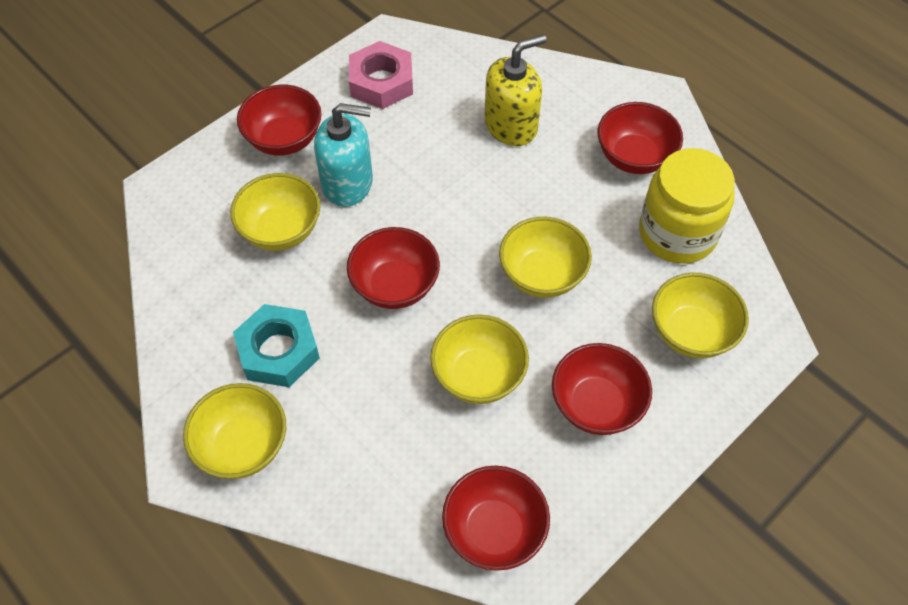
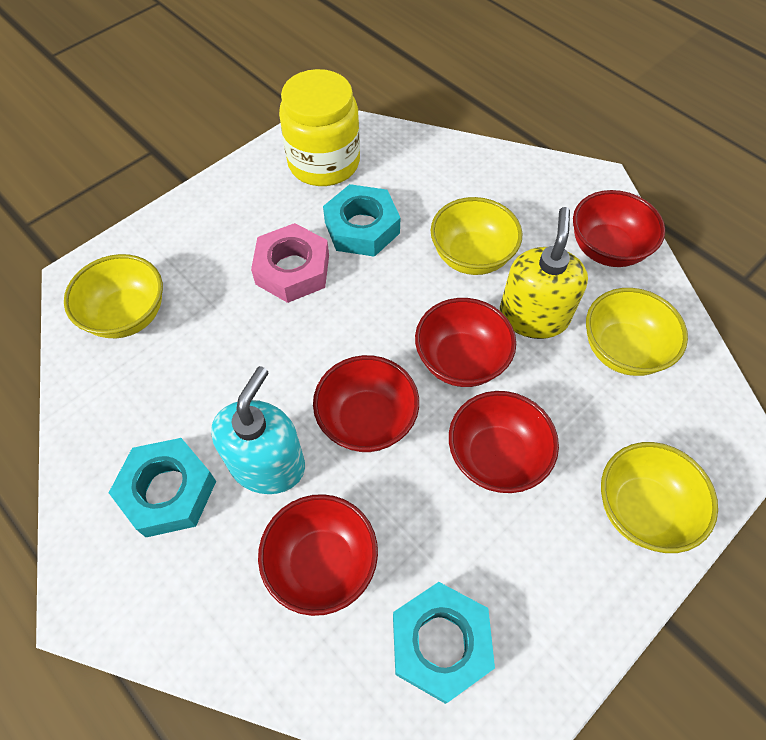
turquoise nut: 1 -> 3
yellow bowl: 5 -> 4

